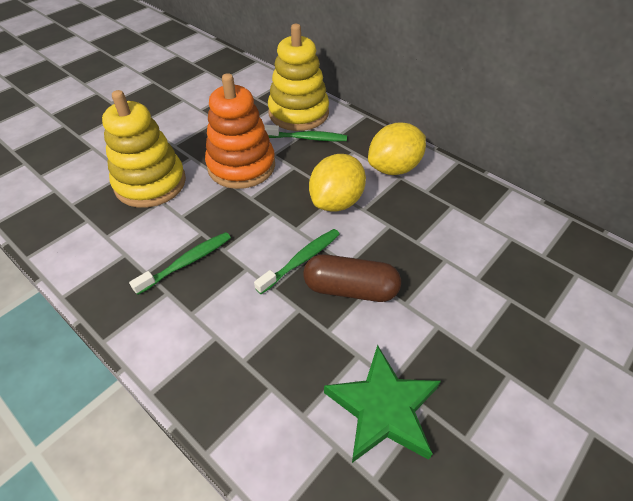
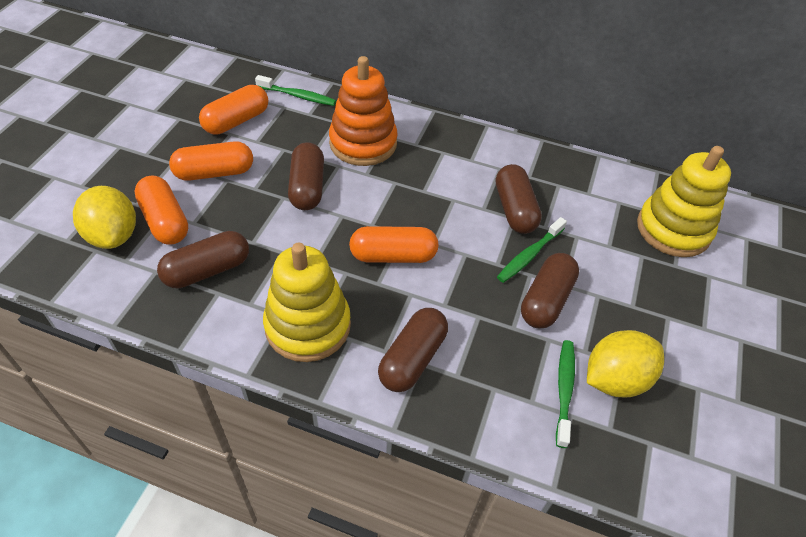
brown capsule: 1 -> 5
green star: 1 -> 0
orange capsule: 0 -> 4

